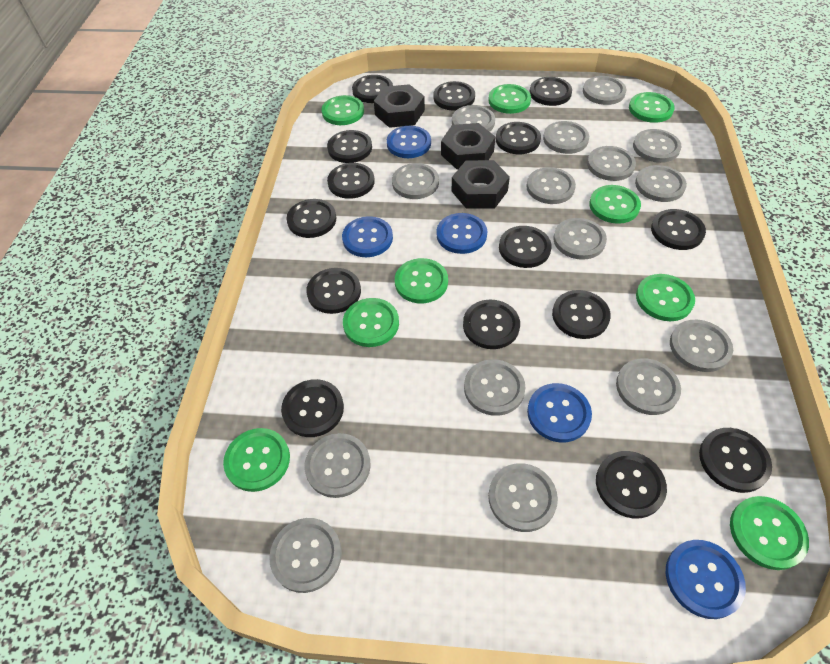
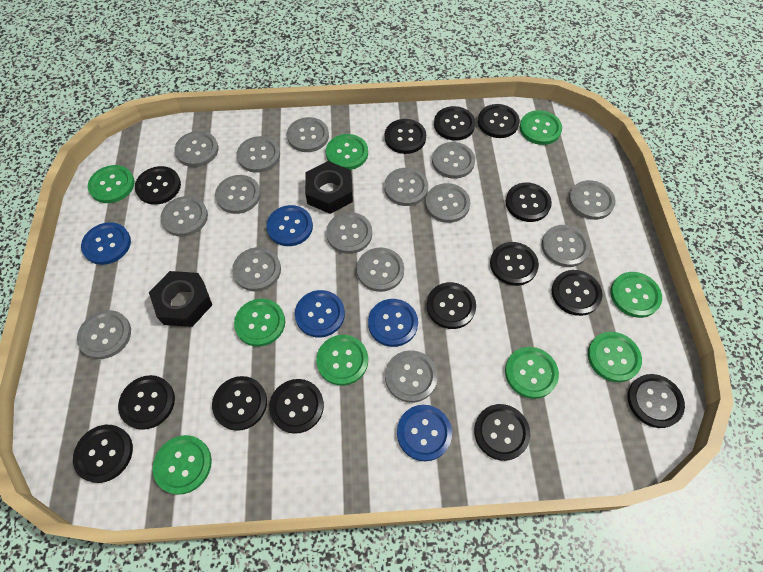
black button: 15 -> 14
black nut: 3 -> 2

